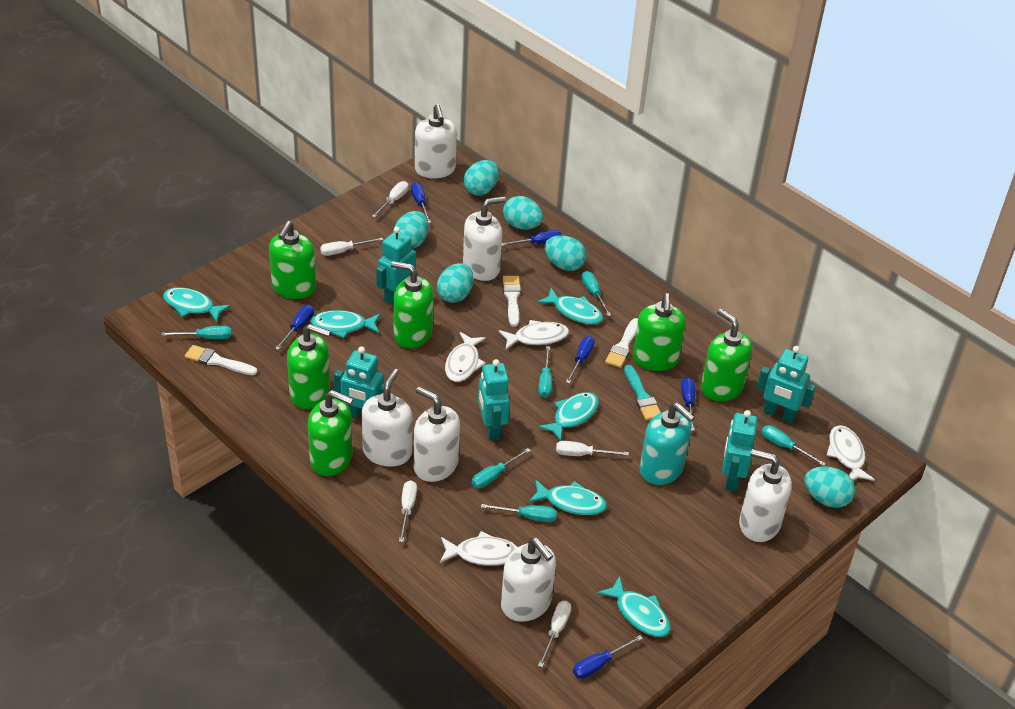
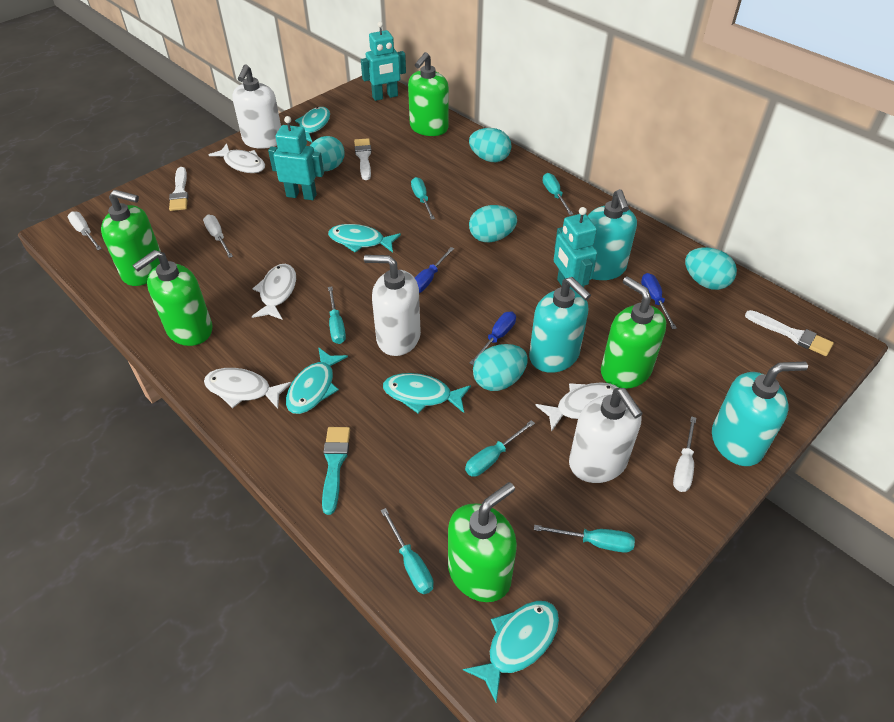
blue screwdriver: 6 -> 3
green soap dispenser: 6 -> 5
turquoise egg: 6 -> 5
turquoise fish: 6 -> 5
turquoise robot: 5 -> 3
turquoise soap dispenser: 1 -> 3
white screwdriver: 5 -> 3
white soap dispenser: 6 -> 3

